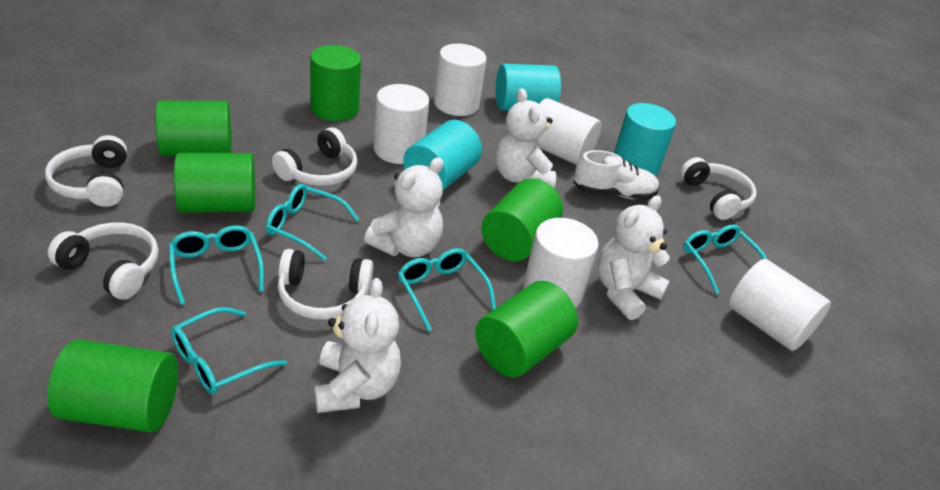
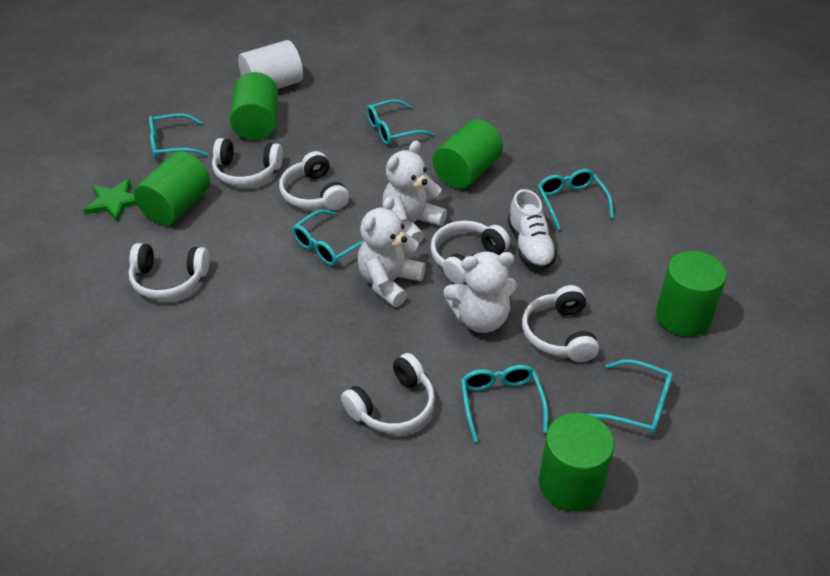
green cylinder: 6 -> 5
green star: 0 -> 1
turquoise cylinder: 3 -> 0
turquoise glasses: 5 -> 6
white cylinder: 5 -> 1
white headphones: 5 -> 6
white teddy bear: 4 -> 3

